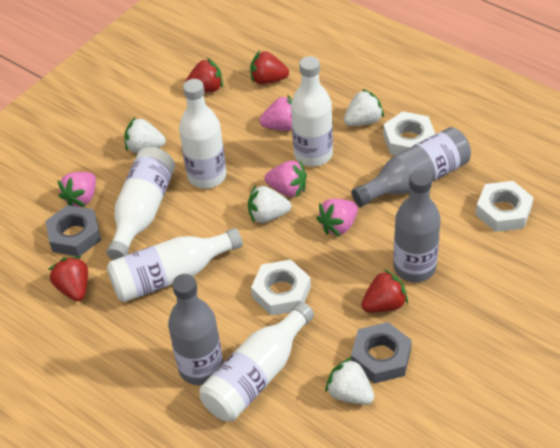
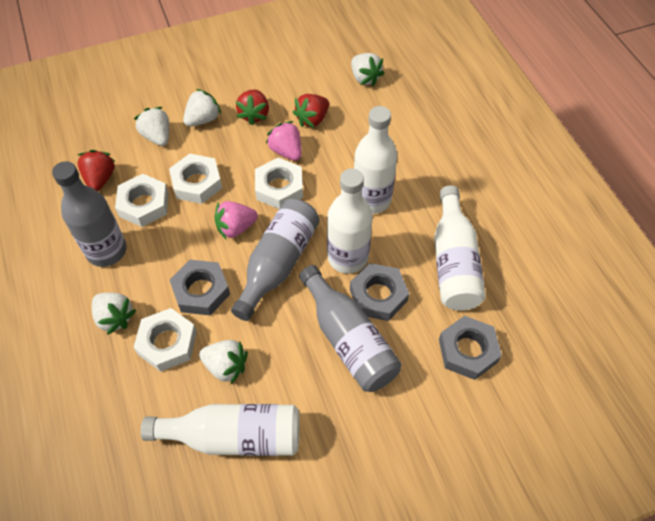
grey nut: 2 -> 3
pink strawberry: 4 -> 2
red strawberry: 4 -> 3
white bottle: 5 -> 4
white nut: 3 -> 4
white strawberry: 4 -> 5

